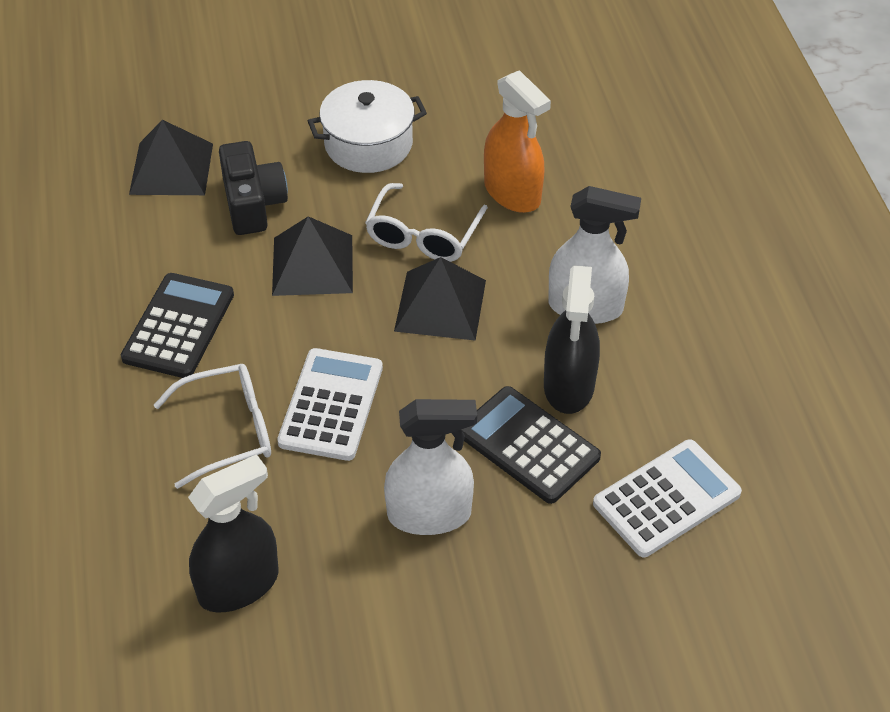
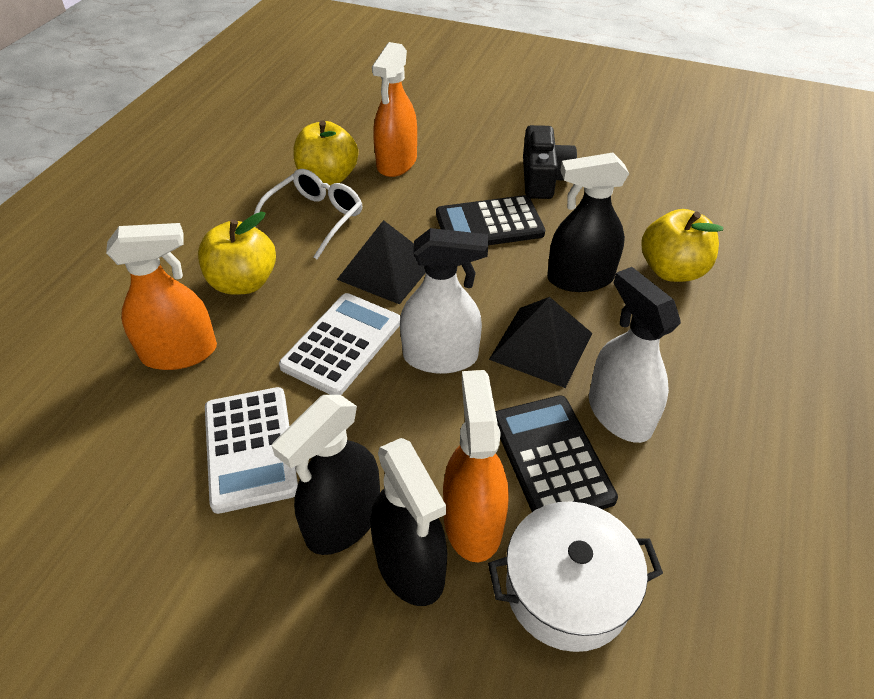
black pyramid: 3 -> 2
black spray bottle: 2 -> 3
orange spray bottle: 1 -> 3
white glasses: 2 -> 1
yellow apple: 0 -> 3

